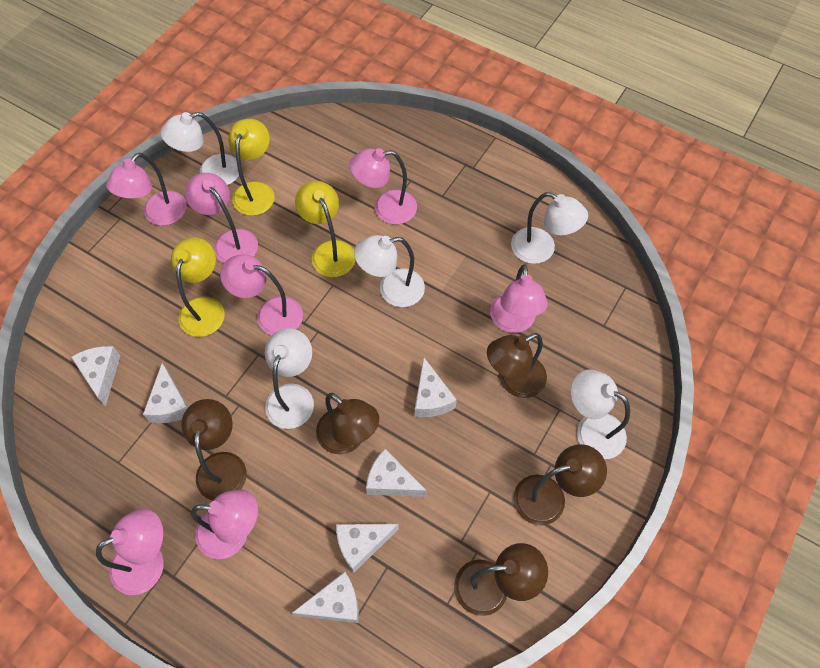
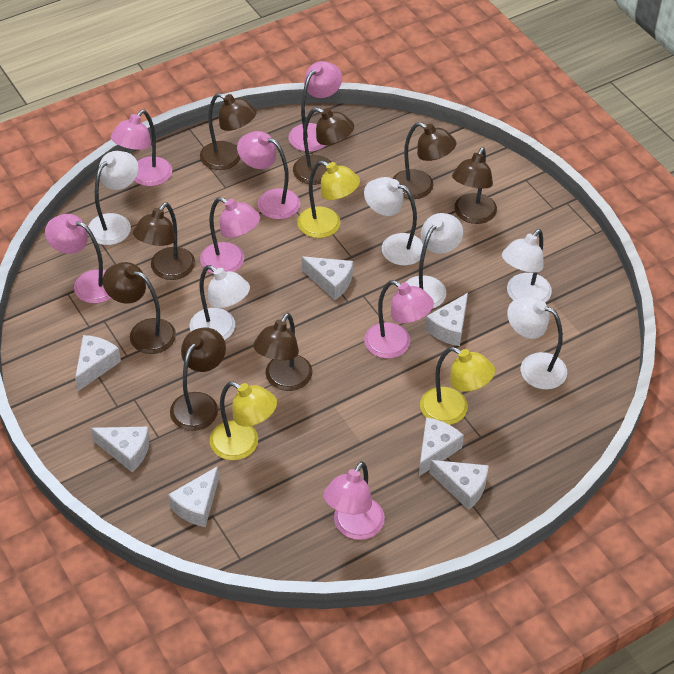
brown lamp: 5 -> 8
white cheese: 6 -> 7
white lamp: 5 -> 6

